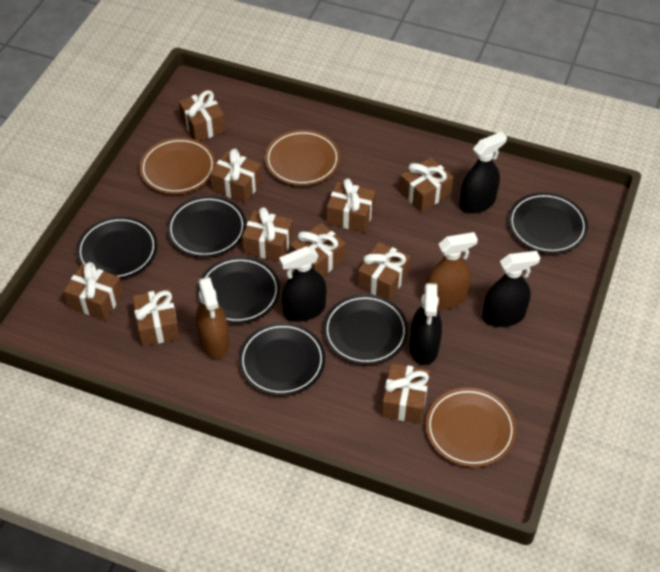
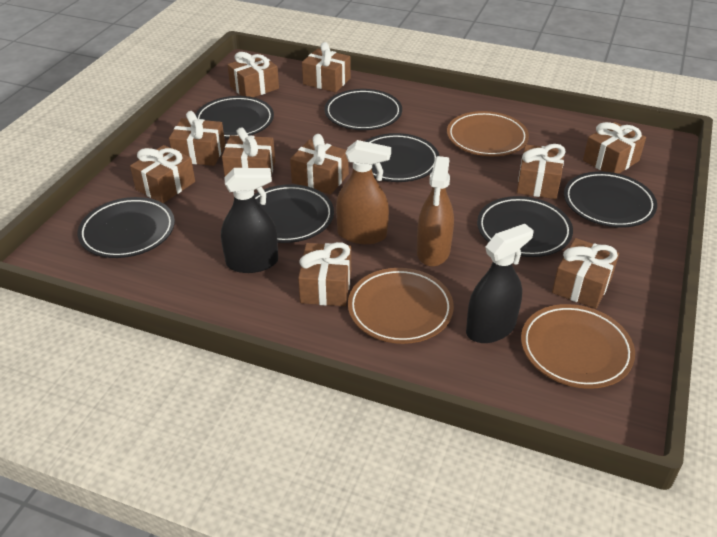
black plate: 6 -> 7
black spray bottle: 4 -> 2

